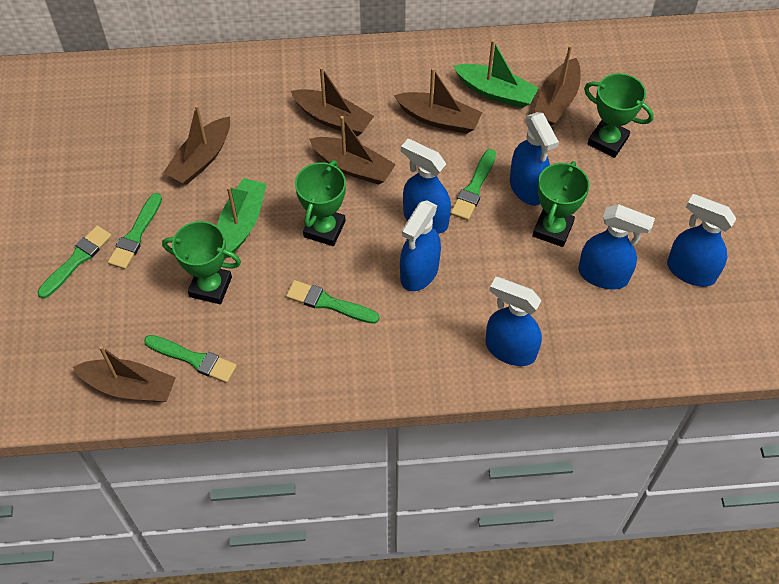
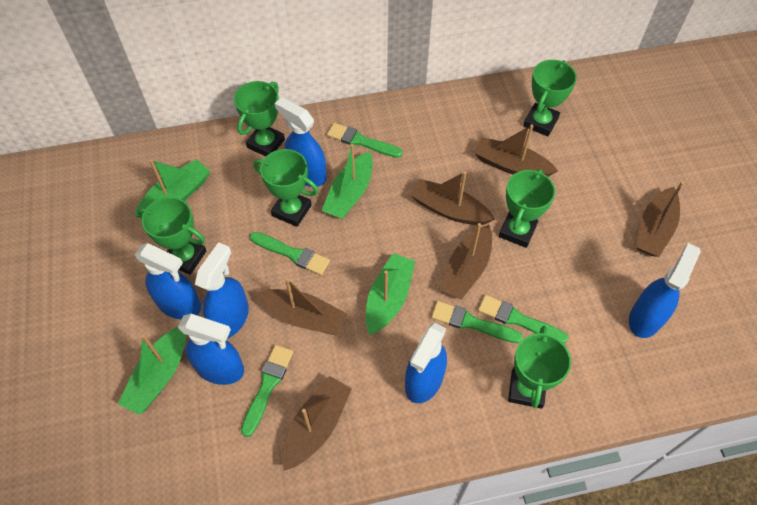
green boat: 2 -> 4
green trophy: 4 -> 6

